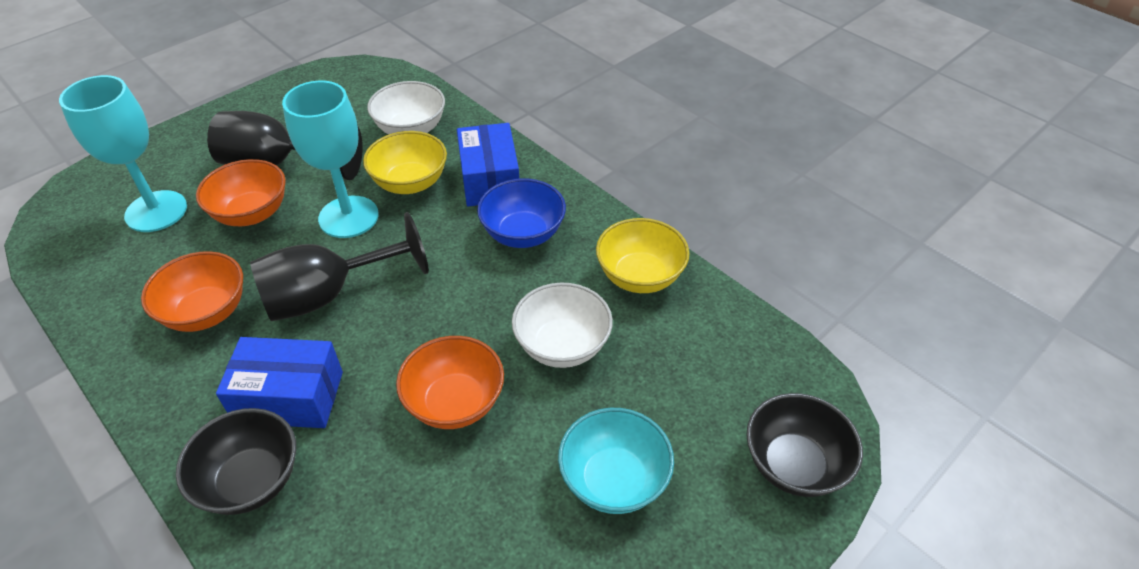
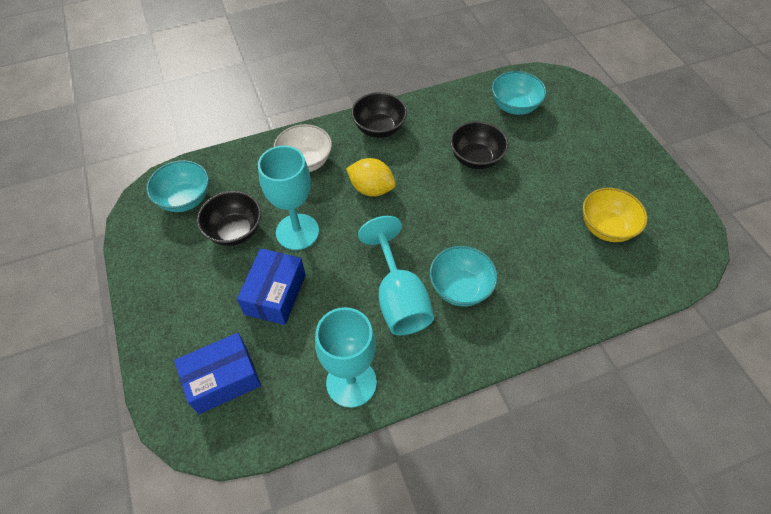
black bowl: 2 -> 3
black goblet: 2 -> 0
blue bowl: 1 -> 0
orange bowl: 3 -> 0
turquoise bowl: 1 -> 3
turquoise goblet: 2 -> 3
white bowl: 2 -> 1
yellow bowl: 2 -> 1
yellow lemon: 0 -> 1

